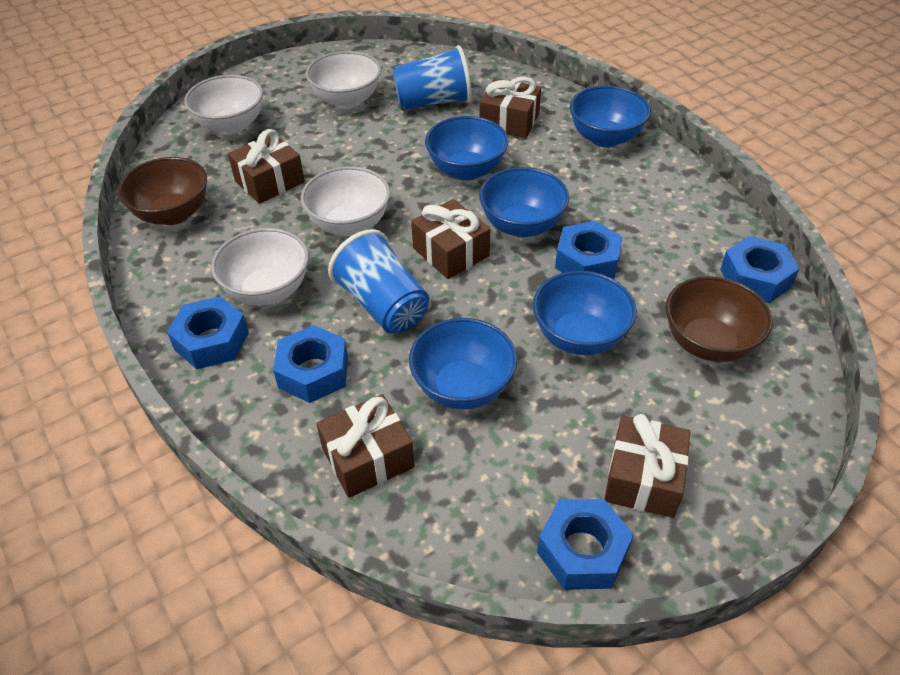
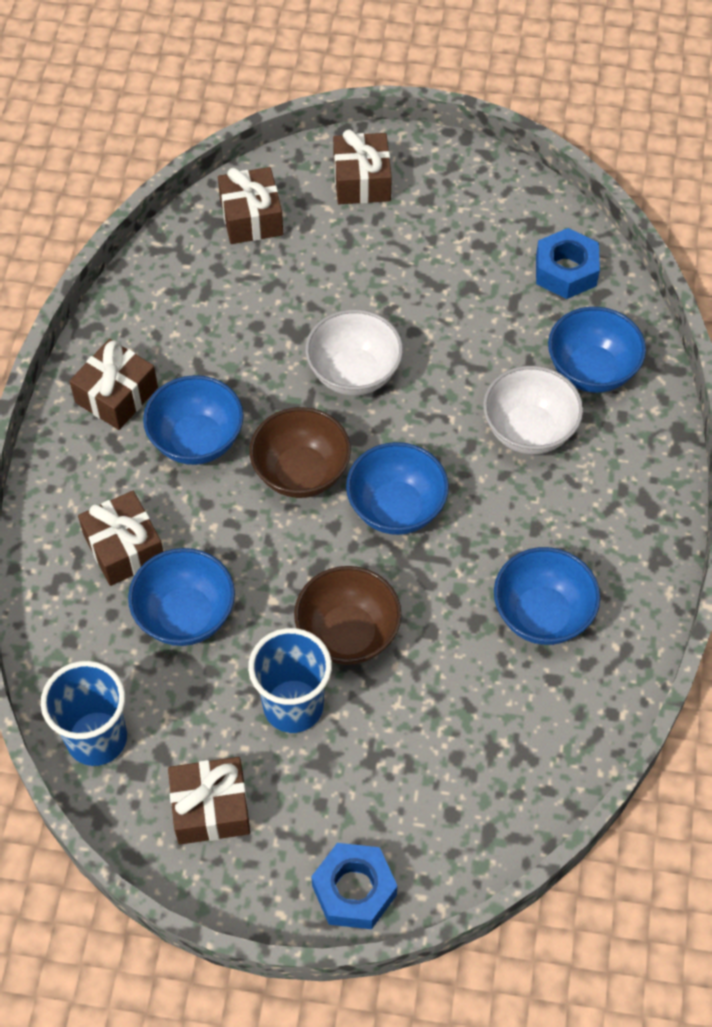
blue nut: 5 -> 2
white bowl: 4 -> 2

